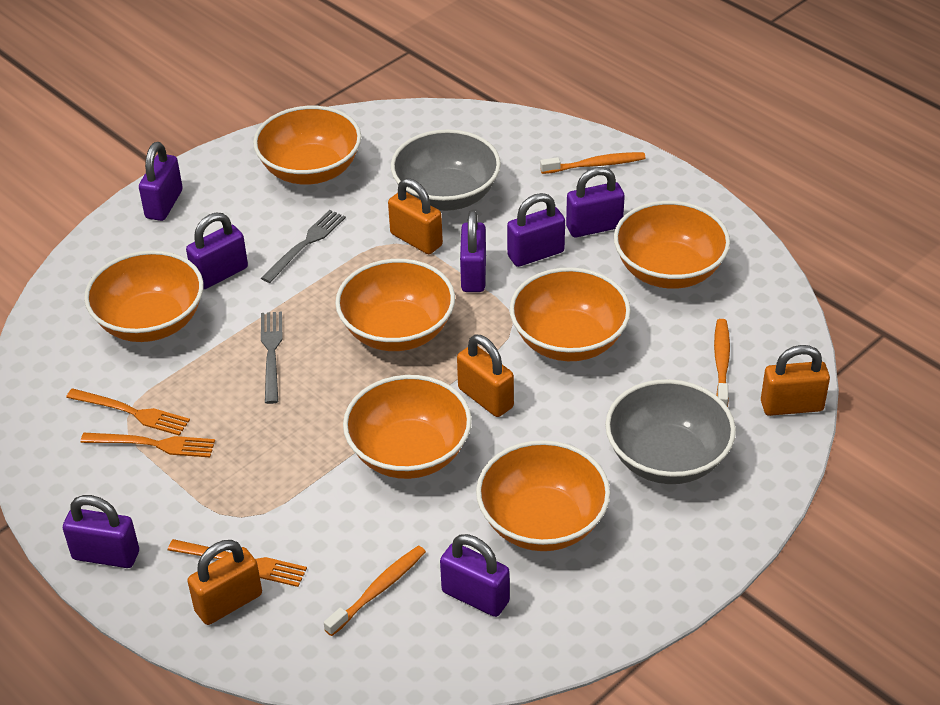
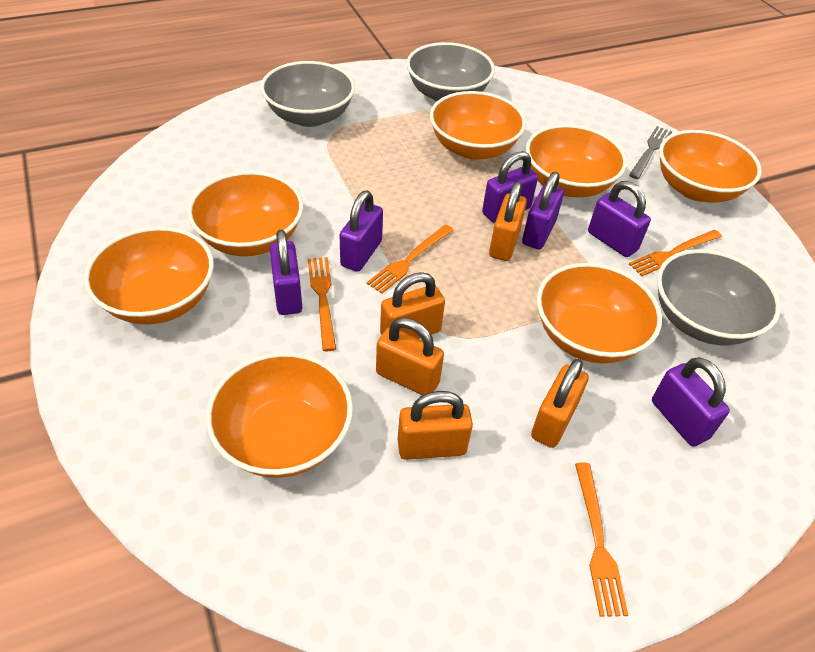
grey bowl: 2 -> 3
grey fork: 2 -> 1
orange fork: 3 -> 4
orange padlock: 4 -> 5
orange toothbrush: 3 -> 0
purple padlock: 7 -> 6

